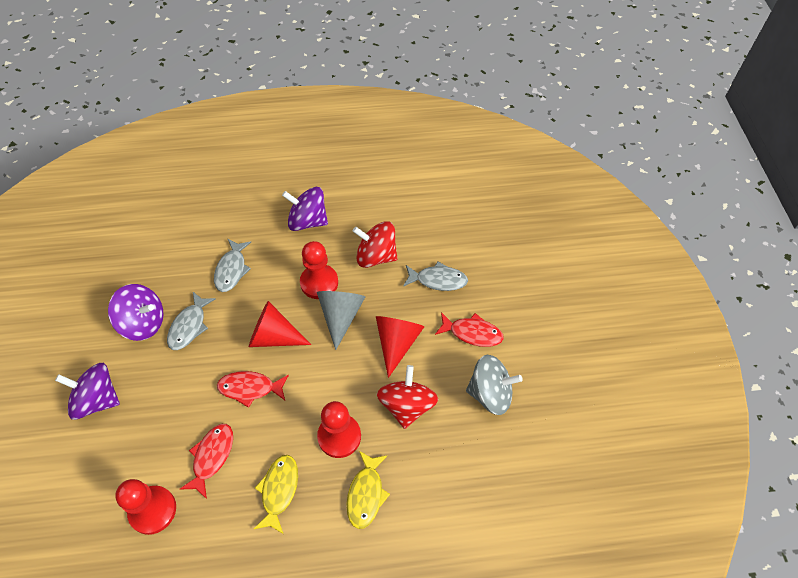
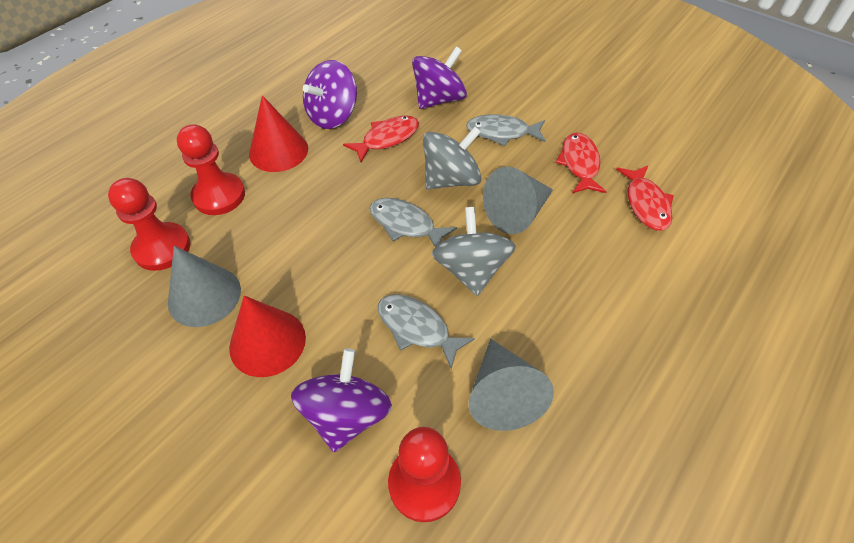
grey cone: 1 -> 3
grey spinning top: 1 -> 2
red spinning top: 2 -> 0
yellow fish: 2 -> 0

